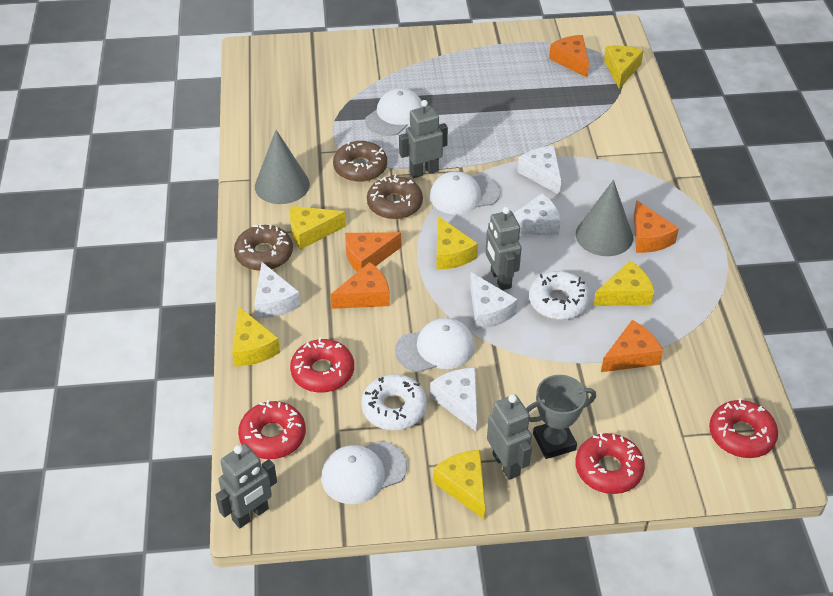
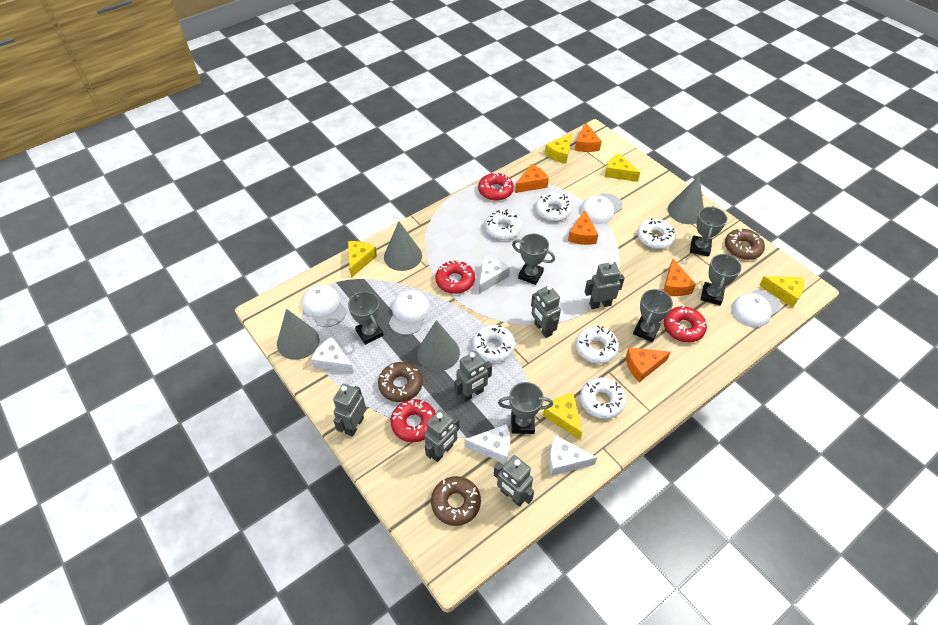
grey cone: 2 -> 4
grey robot: 4 -> 6
grey trophy: 1 -> 6
white cheese: 5 -> 4
white donut: 2 -> 6
yellow cheese: 6 -> 5

